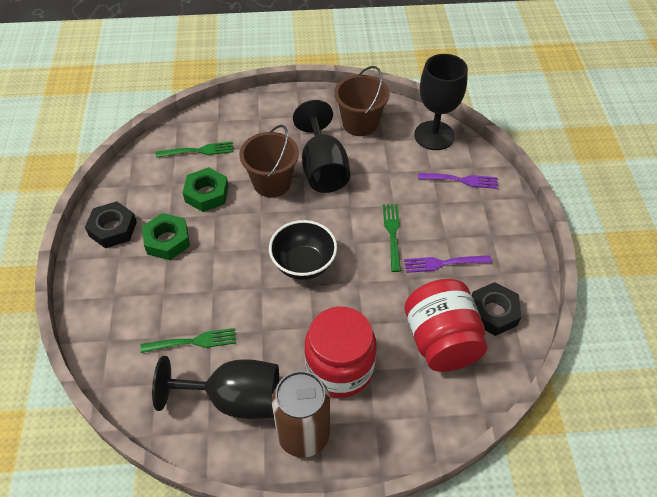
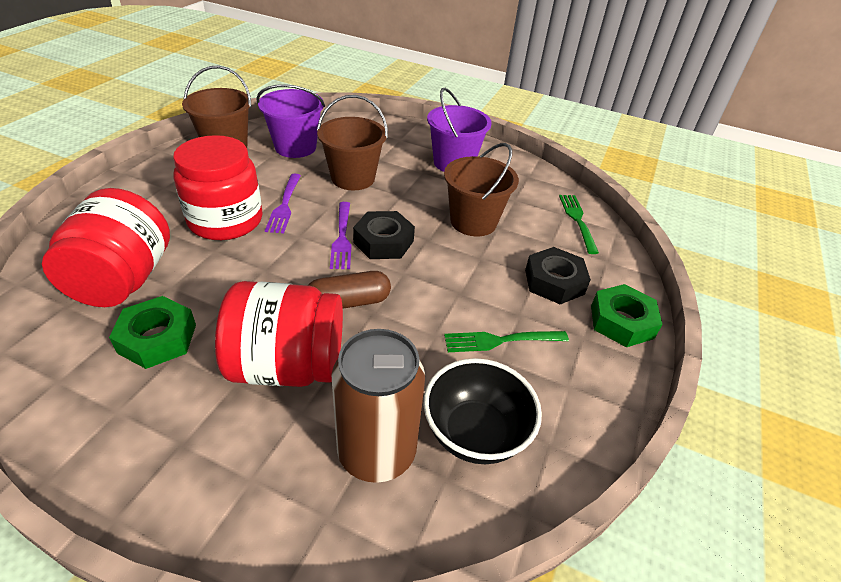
black goblet: 3 -> 0
brown bucket: 2 -> 3
brown capsule: 0 -> 1
green fork: 3 -> 2
purple bucket: 0 -> 2
red jar: 2 -> 3

